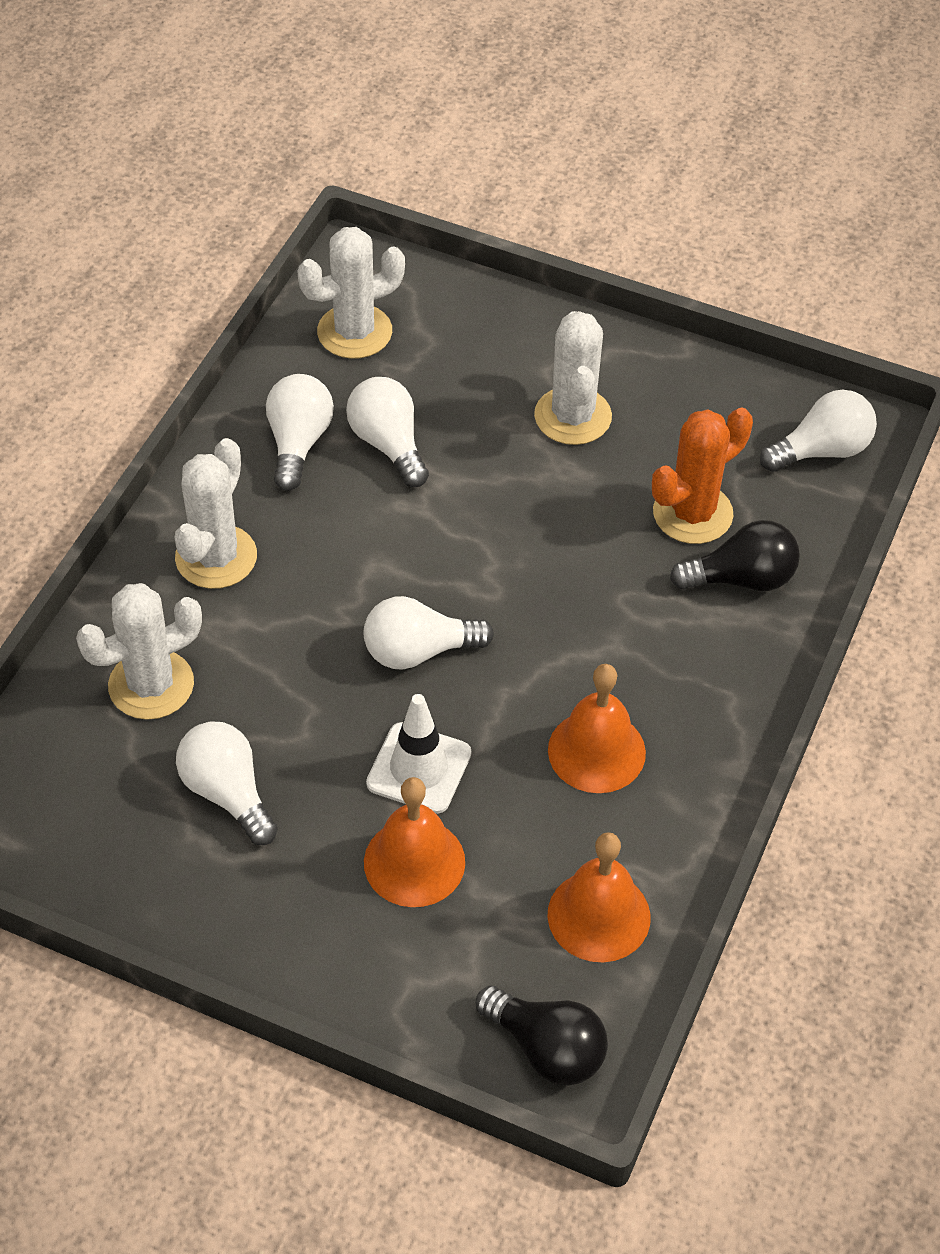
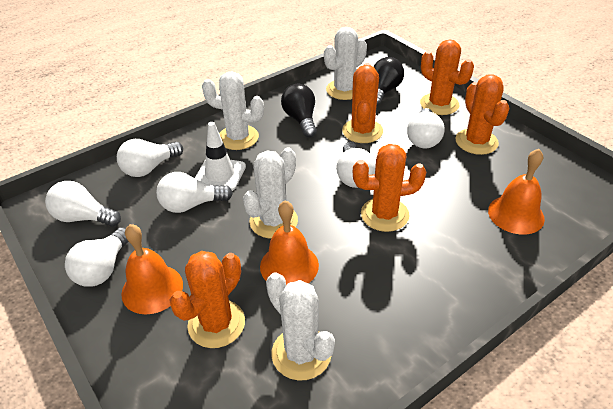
orange cactus: 1 -> 5
white light bulb: 5 -> 6

